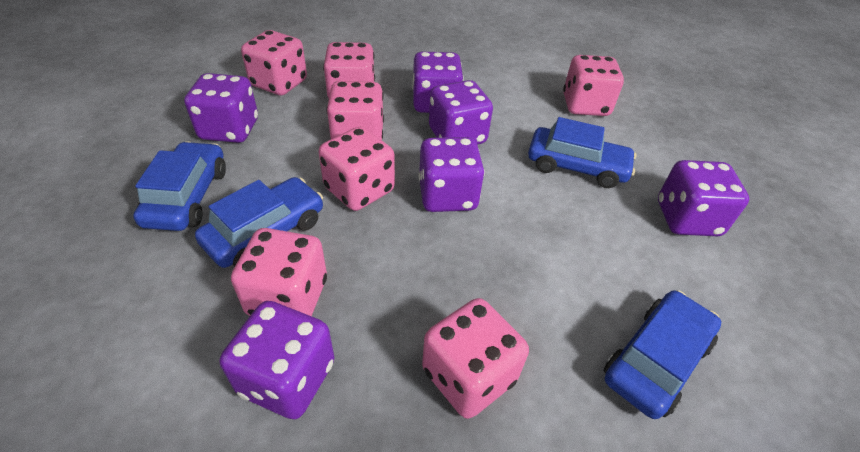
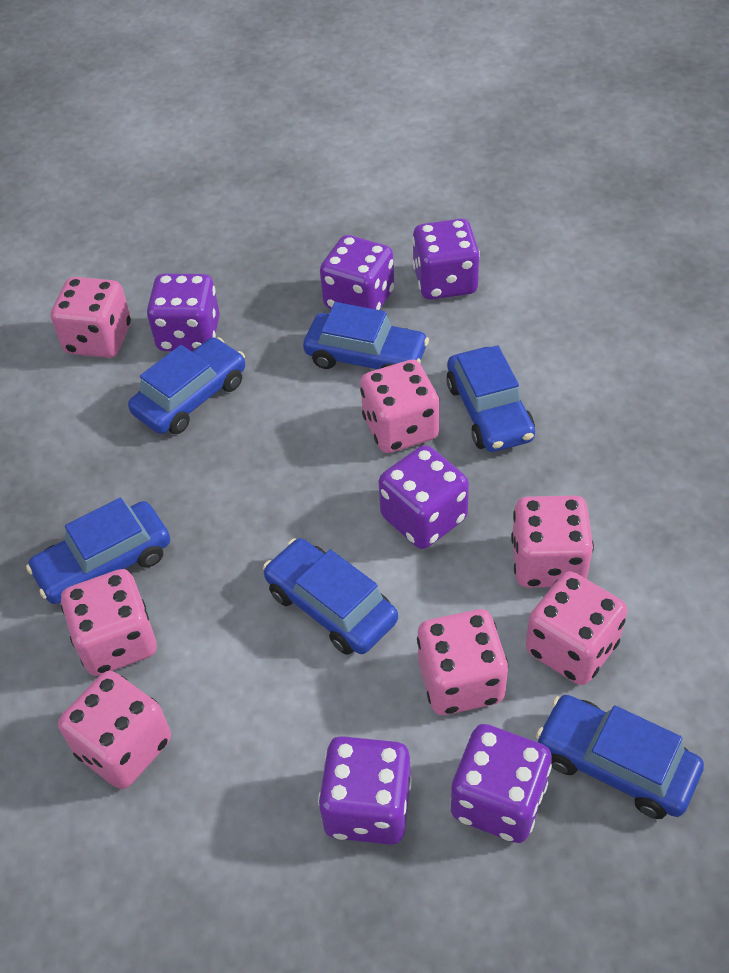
blue car: 4 -> 6

